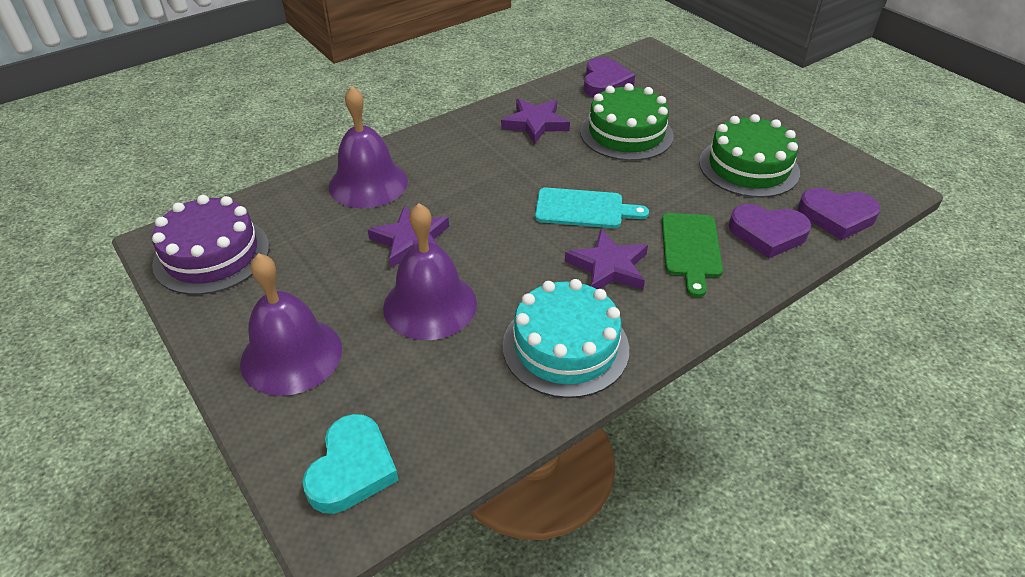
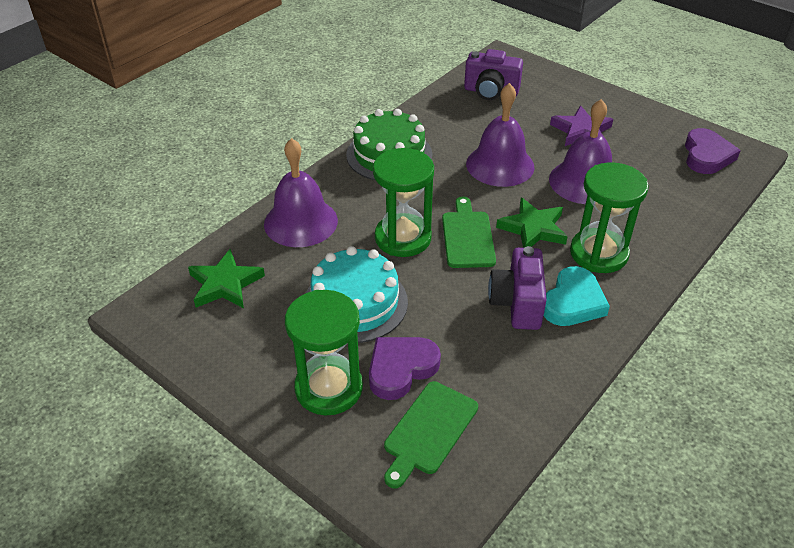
green cake: 2 -> 1
green cutting board: 1 -> 2
green hourglass: 0 -> 3
green star: 0 -> 2
purple cake: 1 -> 0
purple camera: 0 -> 2
purple heart: 3 -> 2
purple star: 3 -> 1
turquoise cutting board: 1 -> 0

